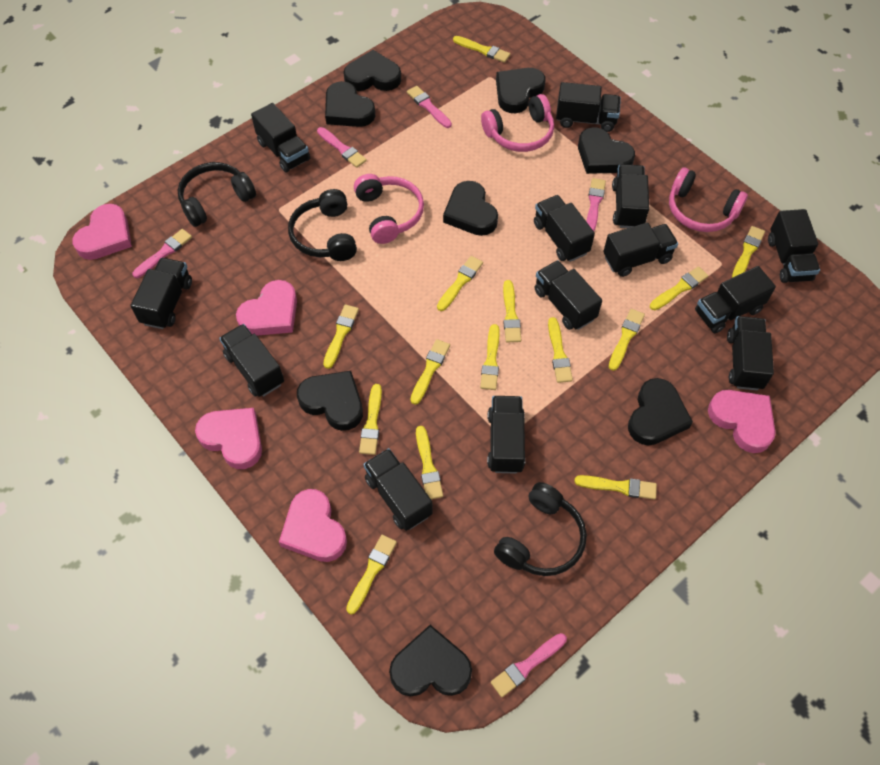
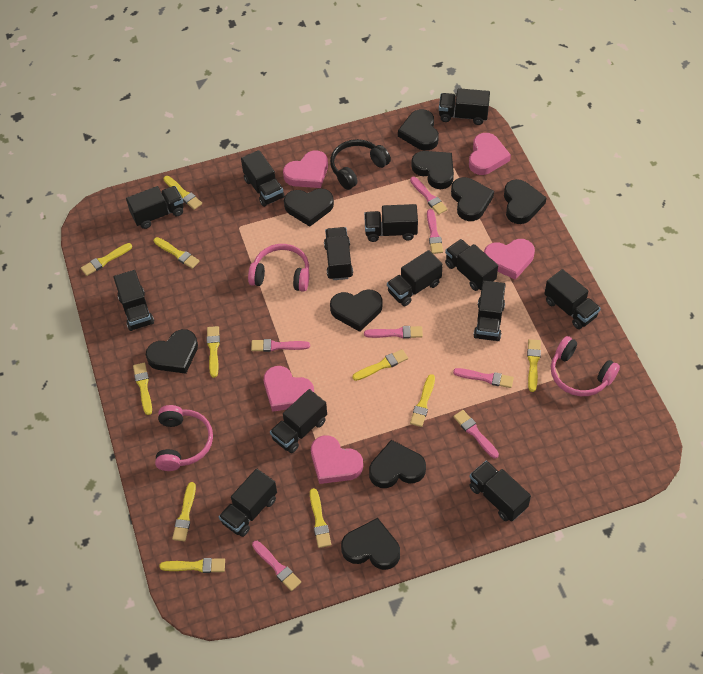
black headphones: 3 -> 1
black heart: 8 -> 9
pink brush: 5 -> 7
yellow brush: 14 -> 11

